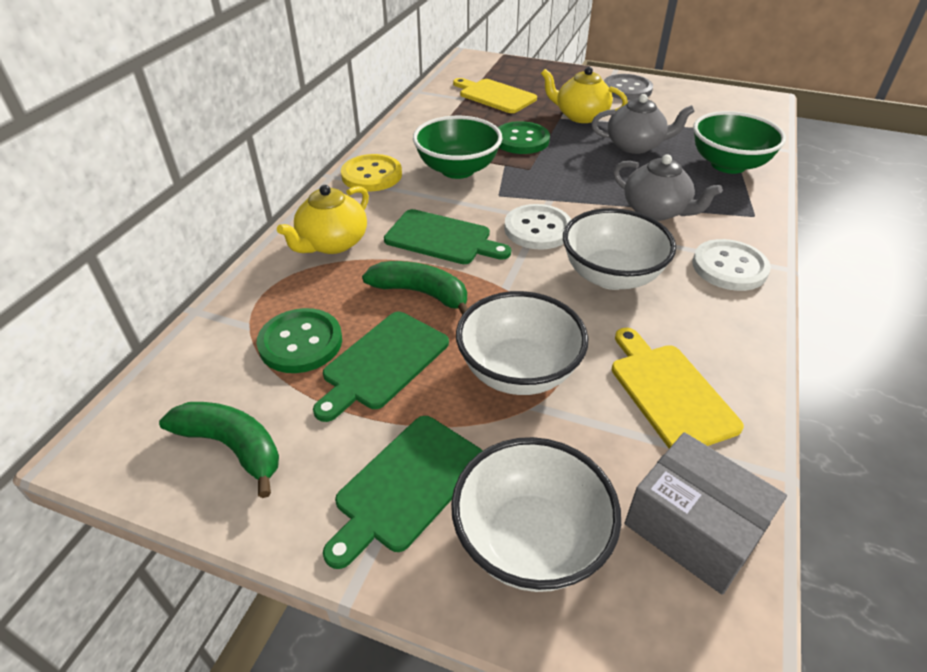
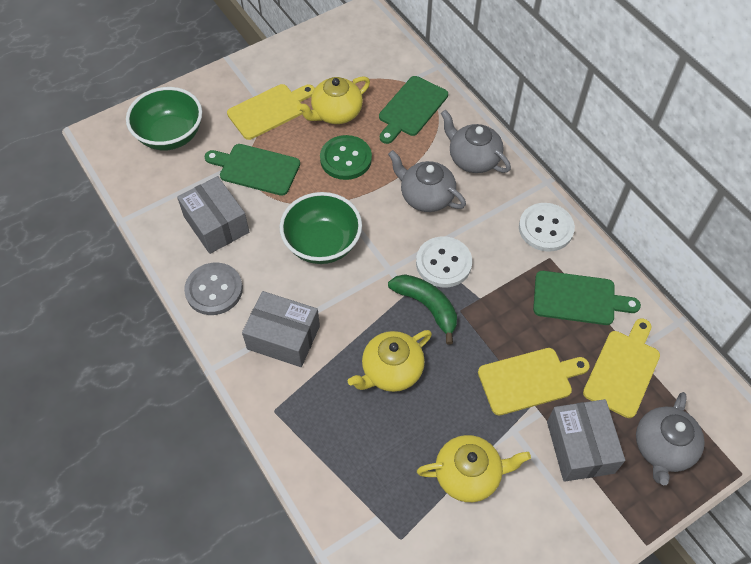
green banana: 2 -> 1
green button: 2 -> 1
grey box: 1 -> 3
grey teapot: 2 -> 3
white bowl: 3 -> 0
yellow button: 1 -> 0
yellow cutting board: 2 -> 3
yellow teapot: 2 -> 3

